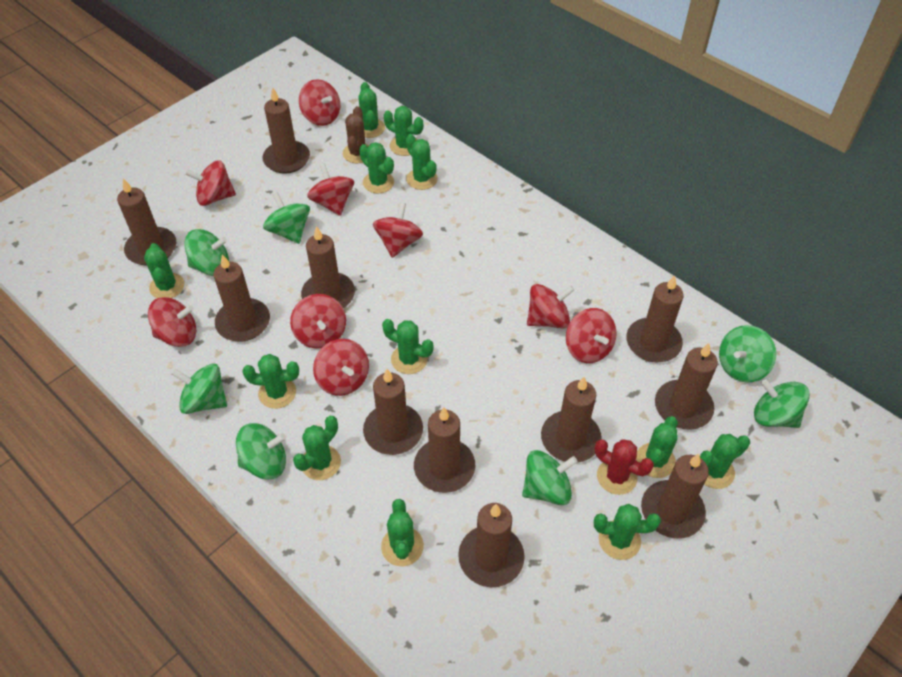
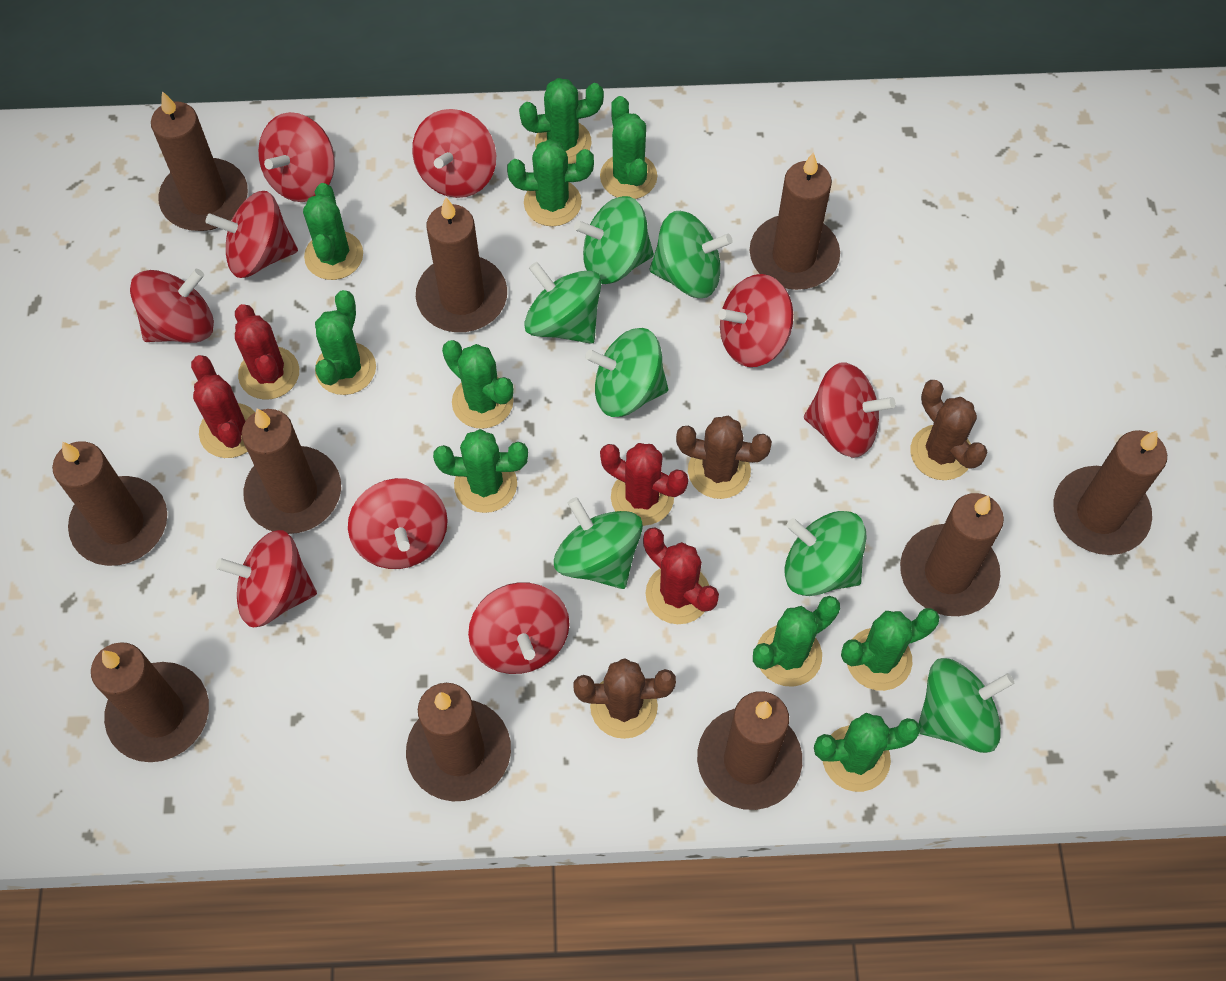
brown cactus: 1 -> 3
brown candle: 11 -> 10
green cactus: 12 -> 10
red cactus: 1 -> 4

